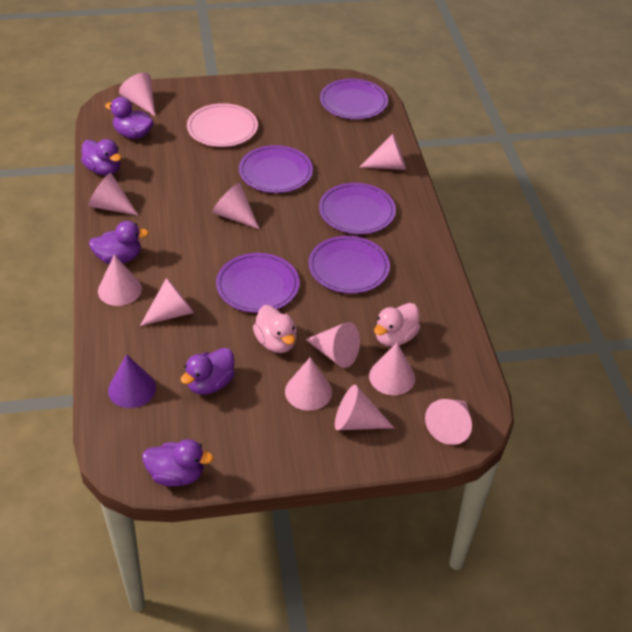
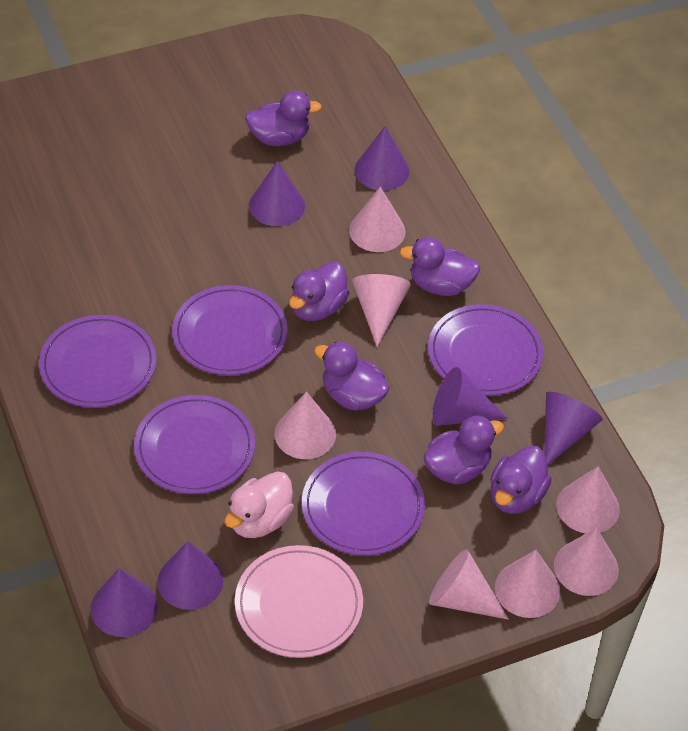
pink cone: 11 -> 7
pink duck: 2 -> 1
purple cone: 1 -> 6
purple duck: 5 -> 6

